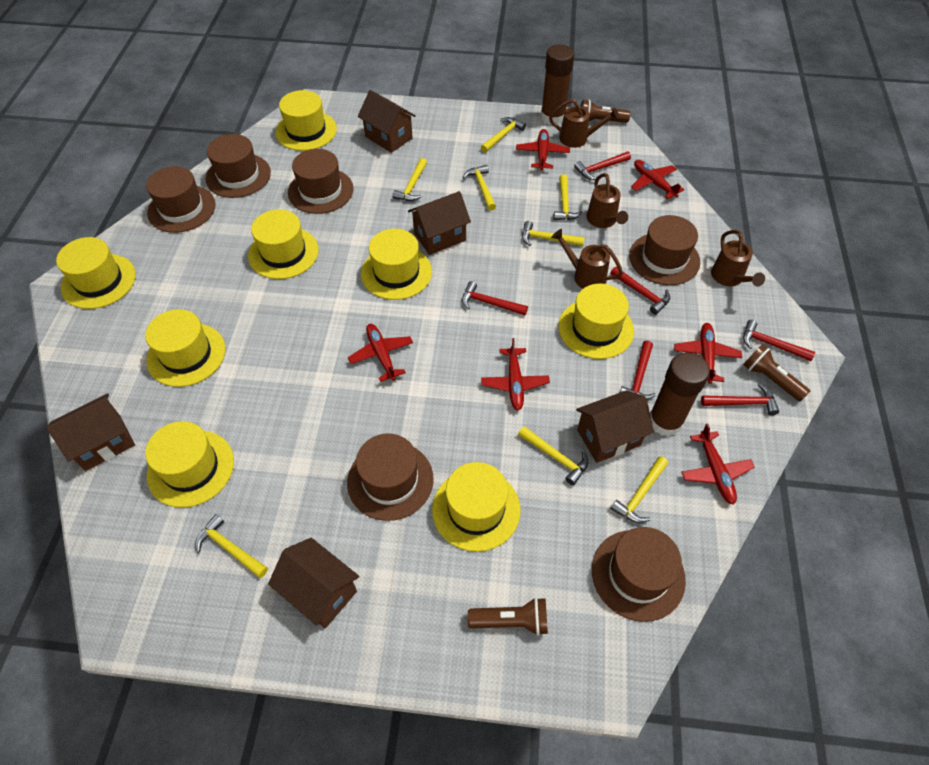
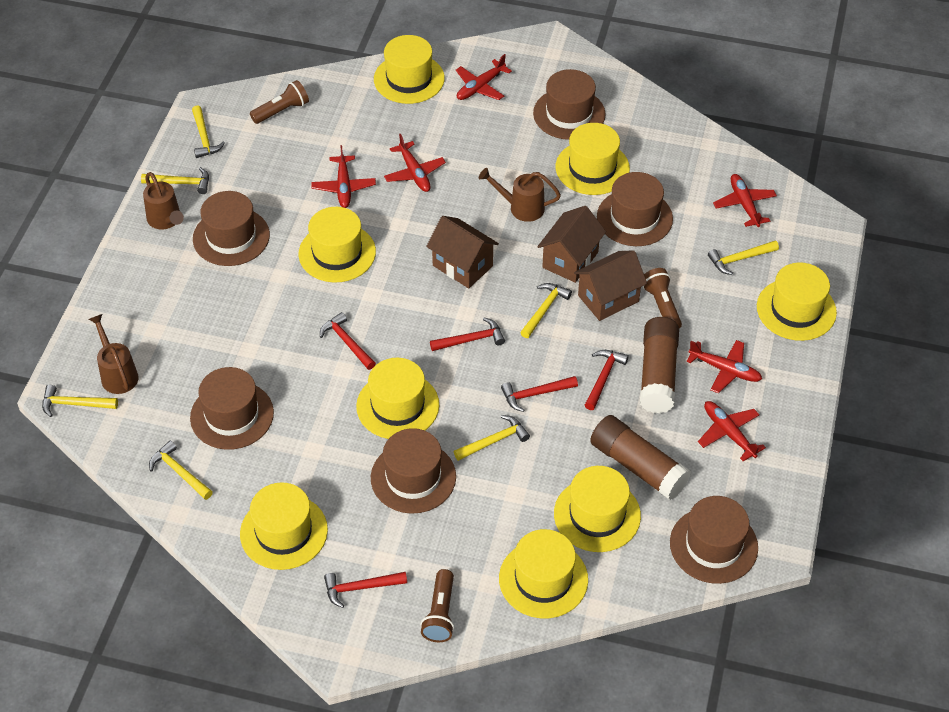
brown house: 5 -> 3
brown watering can: 4 -> 3
red hammer: 6 -> 5
yellow hammer: 8 -> 7

